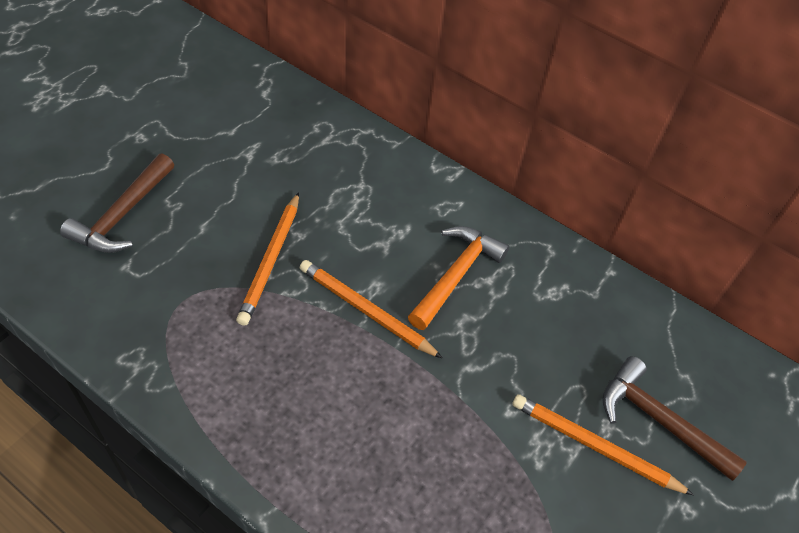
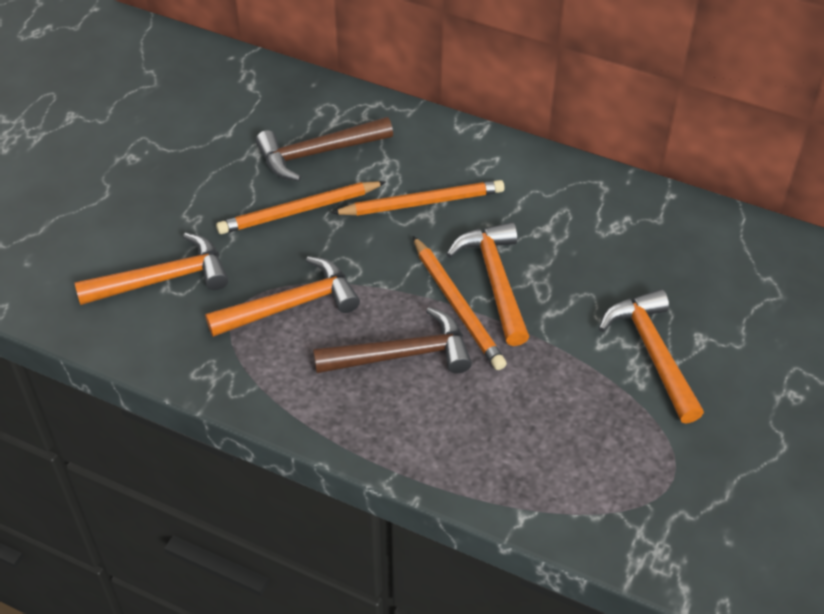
orange hammer: 1 -> 4

